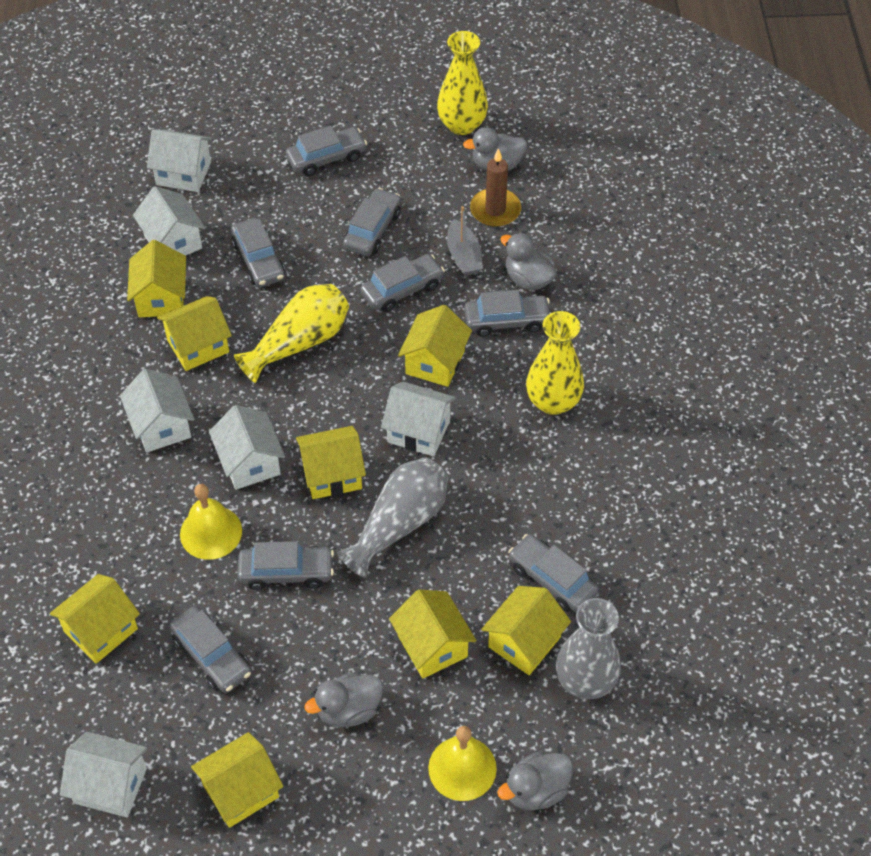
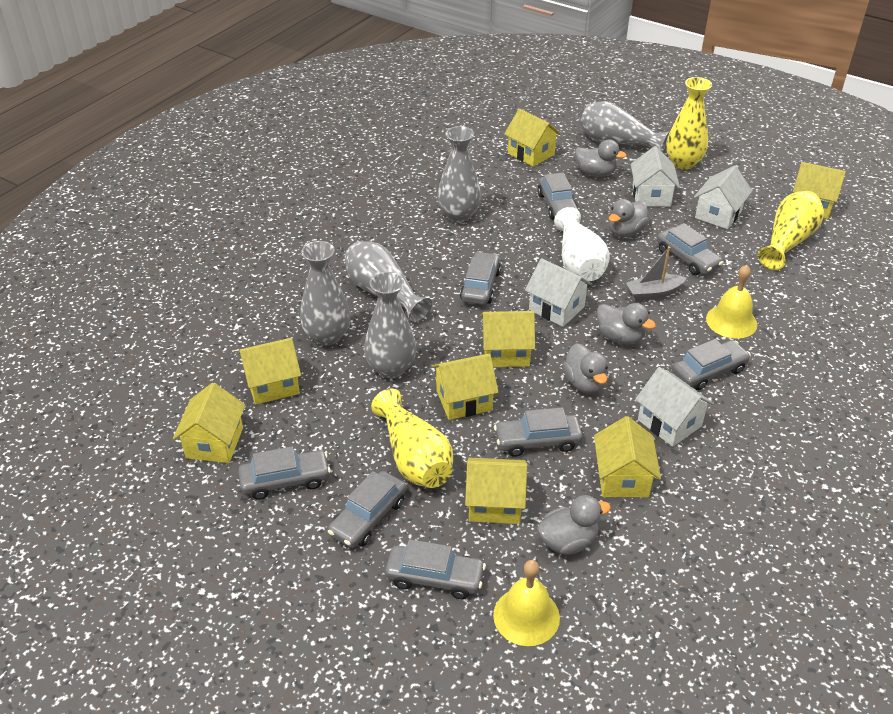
brown candle: 1 -> 0
grey duck: 4 -> 5
grey vase: 2 -> 5
white house: 6 -> 4
white vase: 0 -> 1

